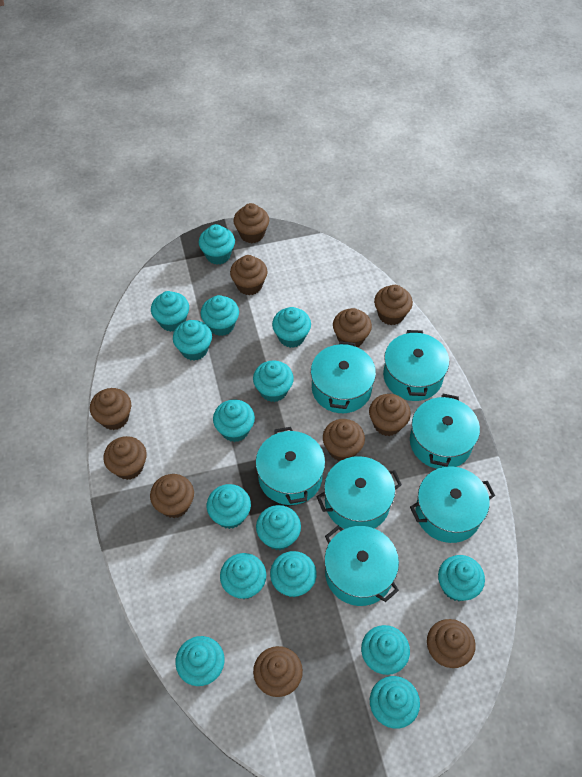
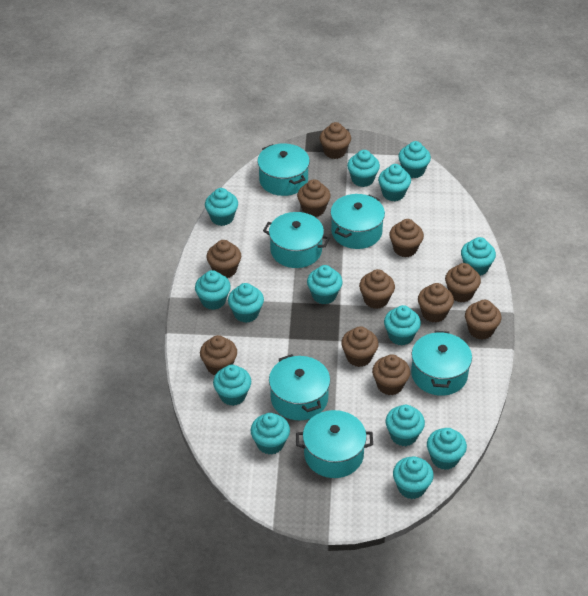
turquoise cupcake: 15 -> 14
turquoise pot: 7 -> 6

